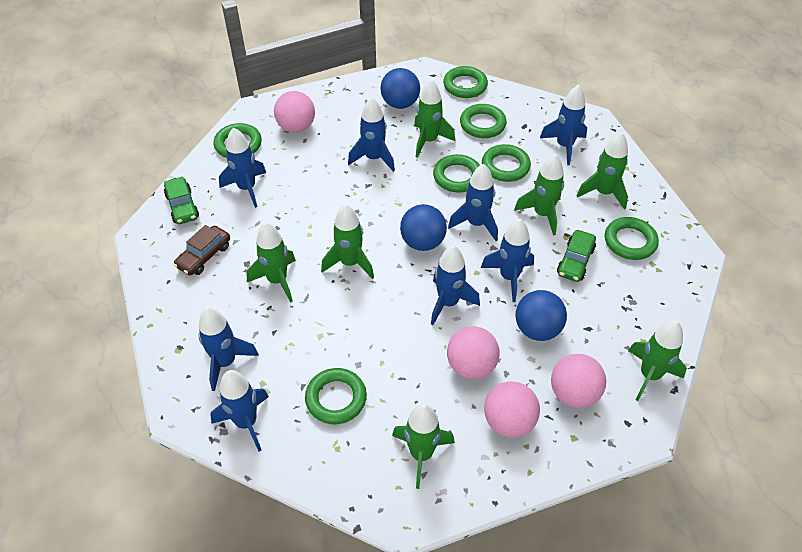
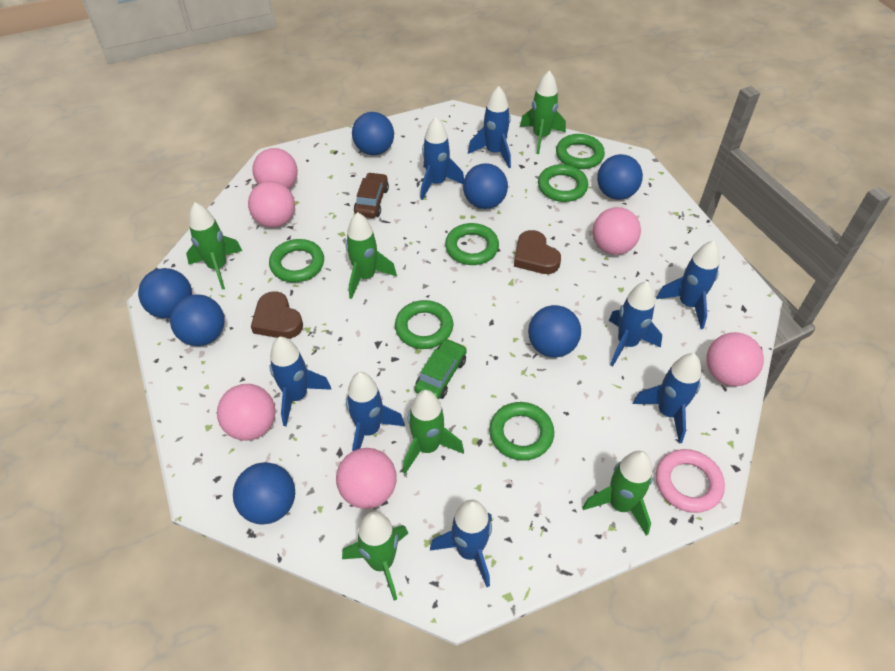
blue ball: 3 -> 7
brown heart: 0 -> 2
green car: 2 -> 1
green ring: 7 -> 6
green rocket: 7 -> 6
pink ball: 4 -> 6
pink ring: 0 -> 1

